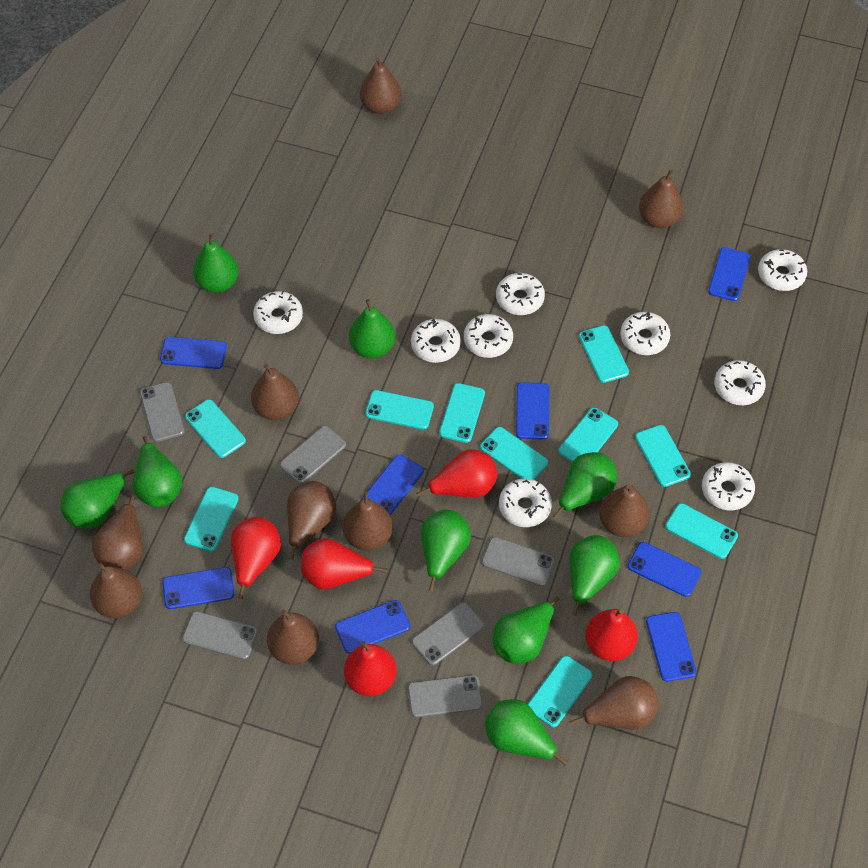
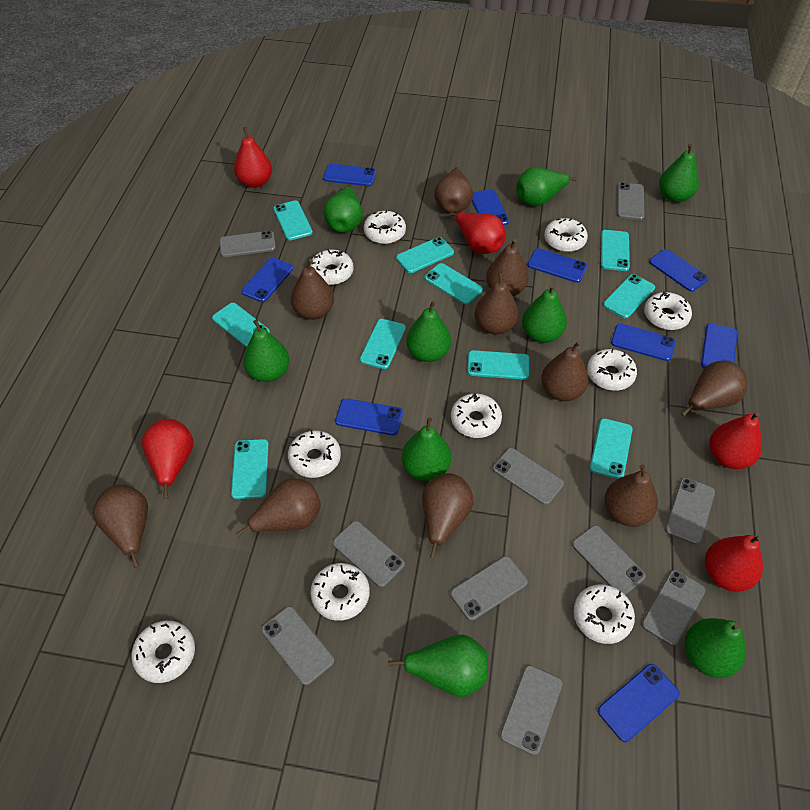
blue phone: 8 -> 9
grey phone: 6 -> 10
white donut: 9 -> 10

